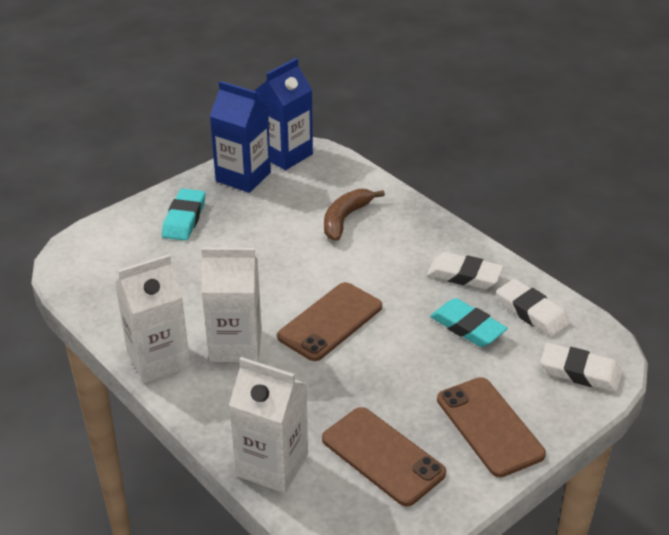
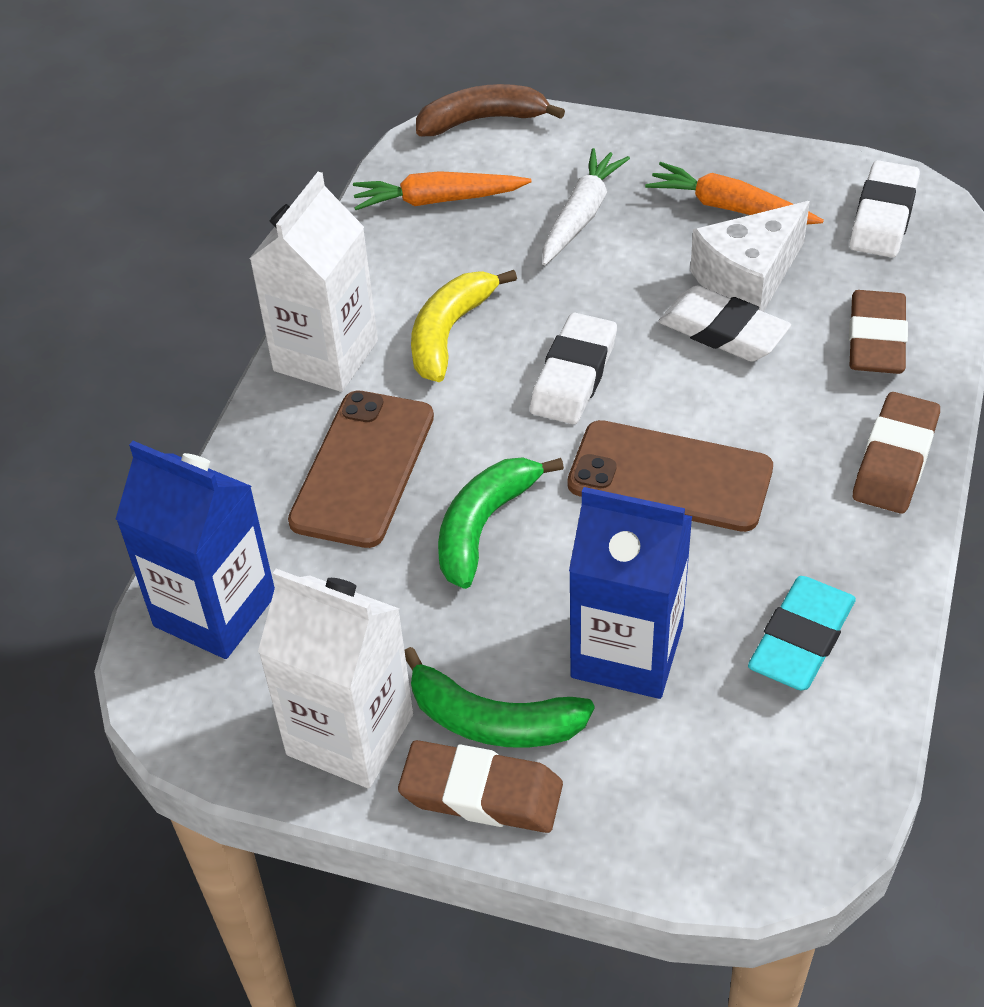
brown eraser: 0 -> 3
brown phone: 3 -> 2
green banana: 0 -> 2
orange carrot: 0 -> 2
turquoise eraser: 2 -> 1
white carrot: 0 -> 1
white carton: 3 -> 2
white cheese: 0 -> 1
yellow banana: 0 -> 1

